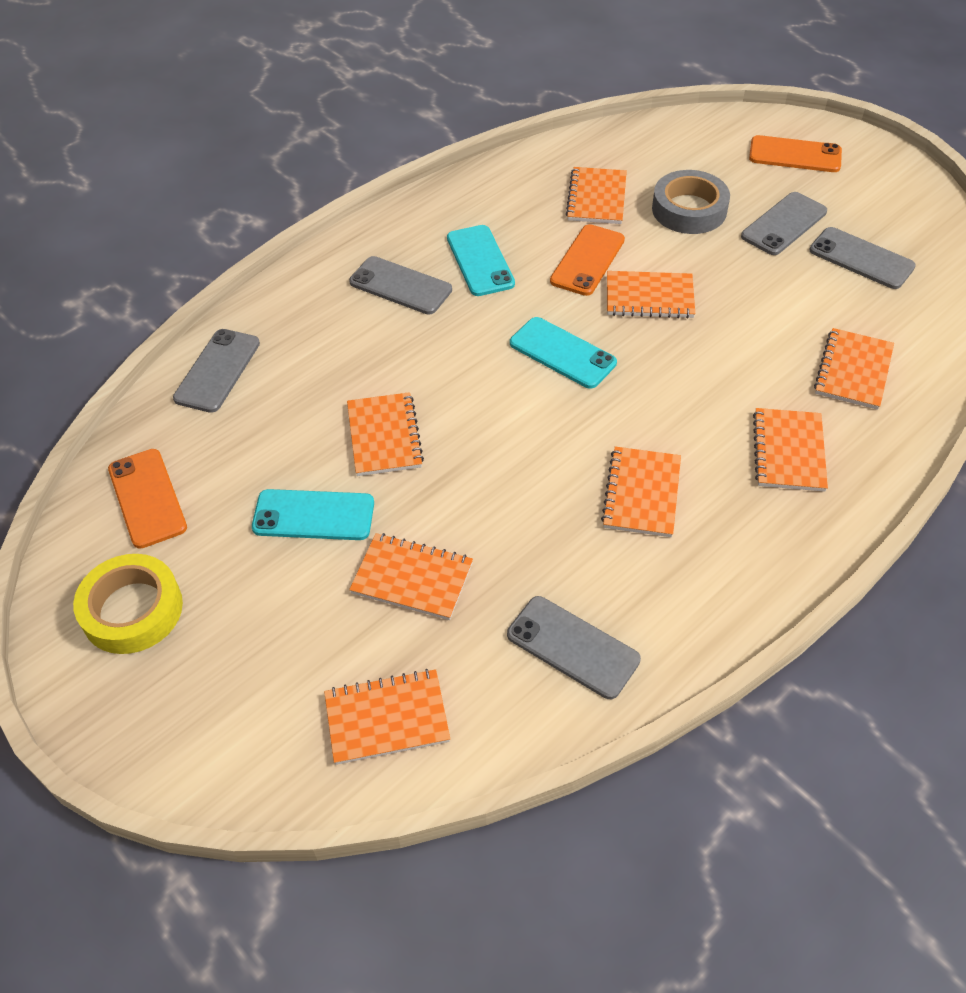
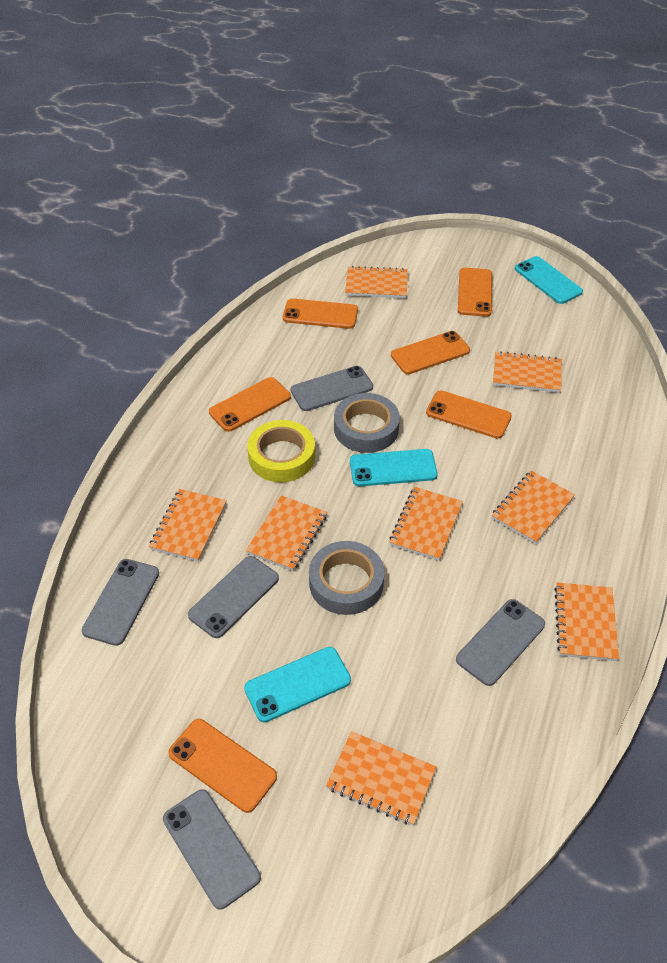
grey tape: 1 -> 2
orange phone: 3 -> 6

